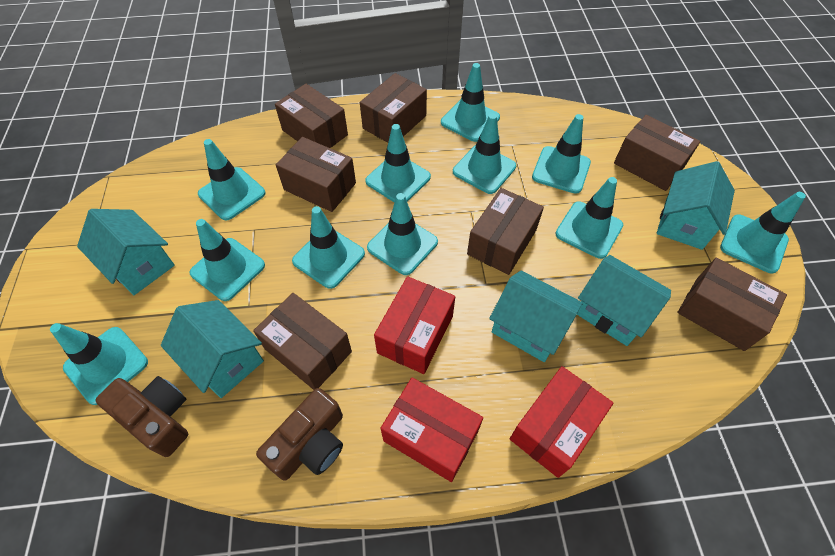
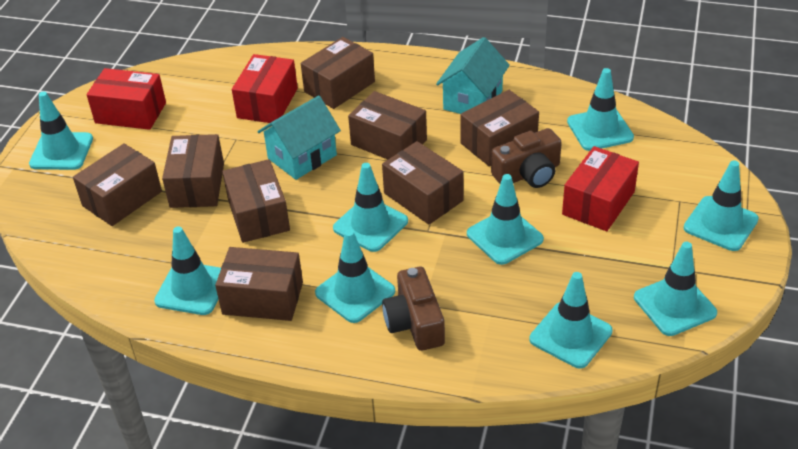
brown box: 7 -> 8
turquoise house: 5 -> 2
turquoise traffic cone: 11 -> 9

